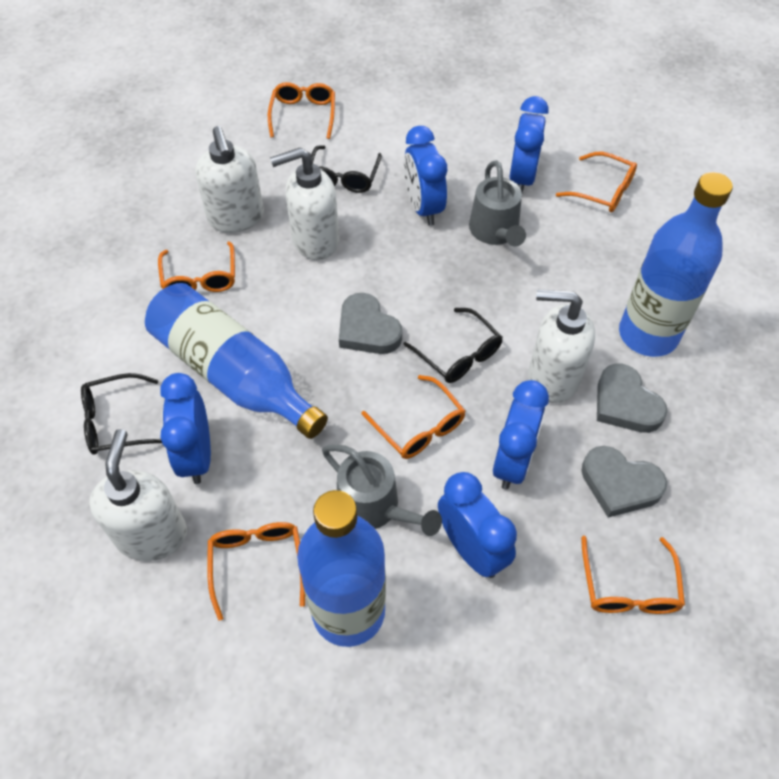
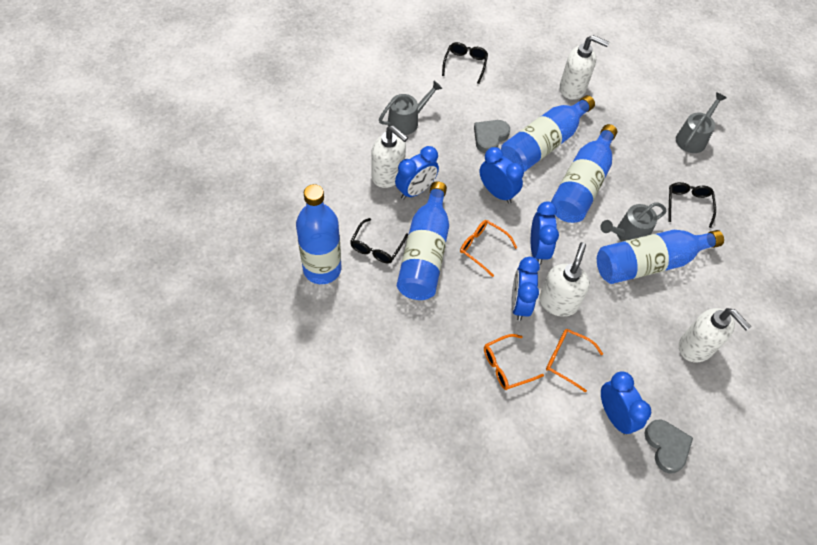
blue bottle: 3 -> 5
grey heart: 3 -> 2
grey watering can: 2 -> 3
orange glasses: 6 -> 3

